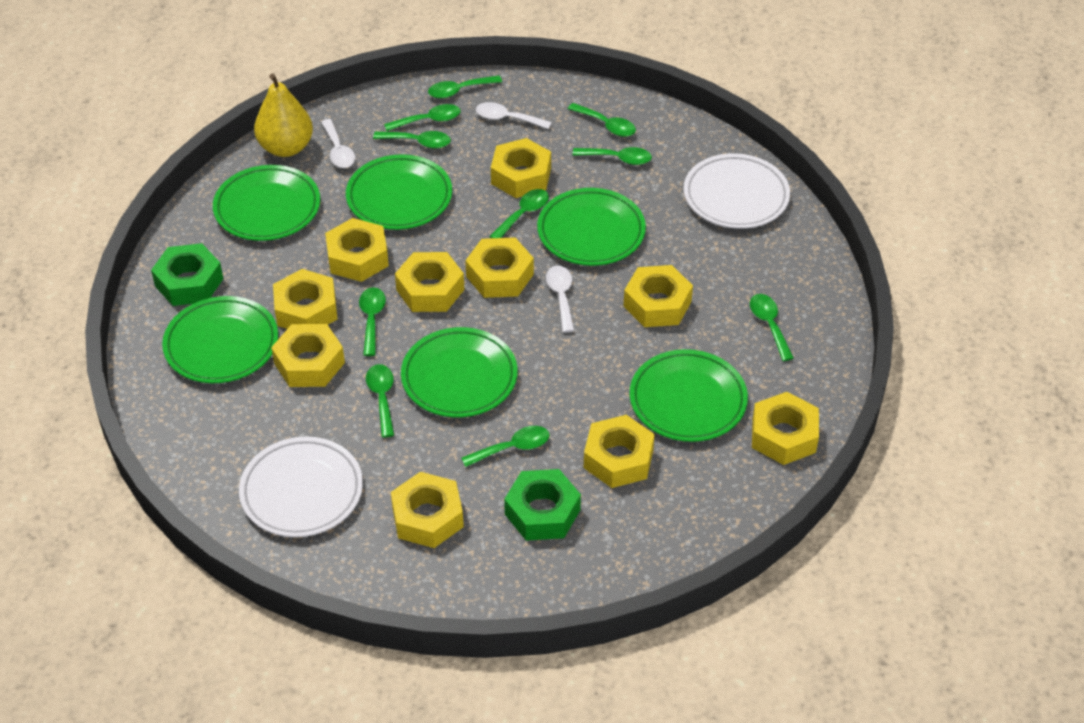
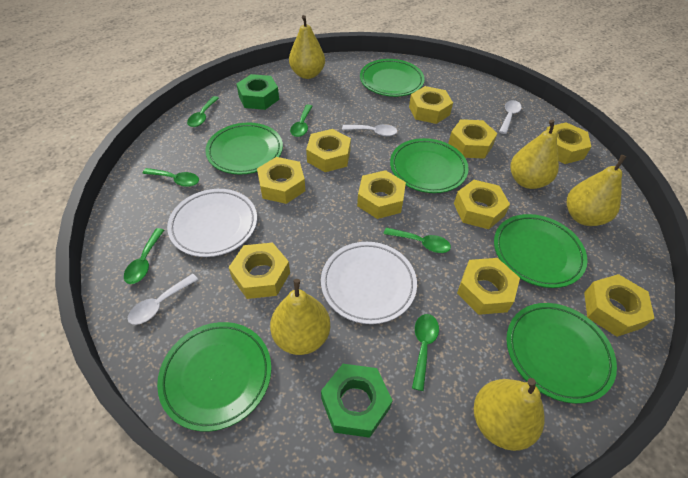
green spoon: 10 -> 6
yellow pear: 1 -> 5

